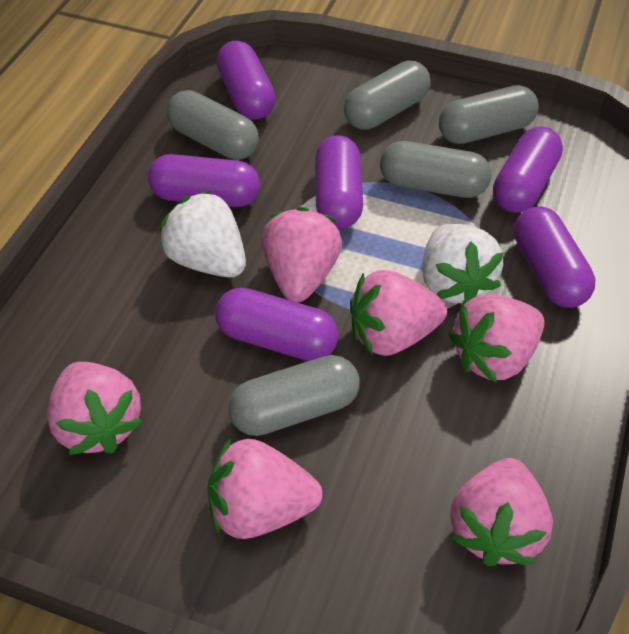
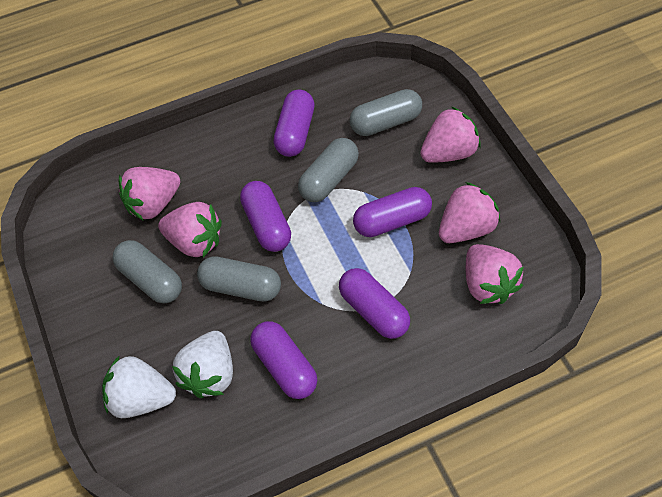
grey capsule: 5 -> 4
pink strawberry: 6 -> 5
purple capsule: 6 -> 5

